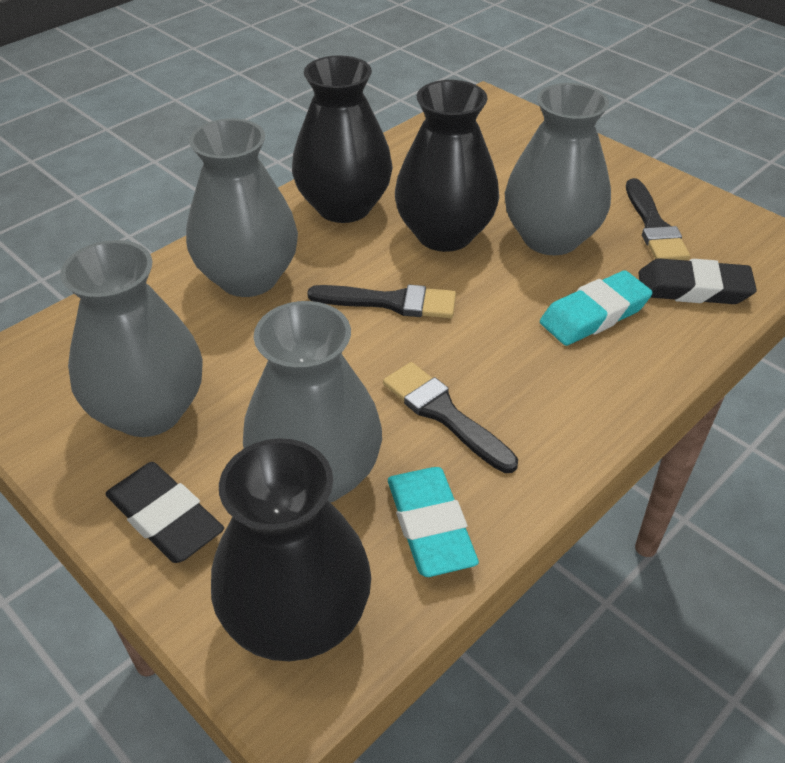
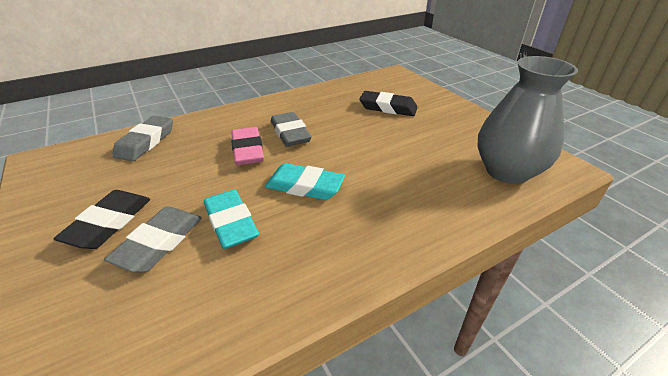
black brush: 3 -> 0
black vase: 3 -> 0
grey eraser: 0 -> 3
grey vase: 4 -> 1
pink eraser: 0 -> 1

